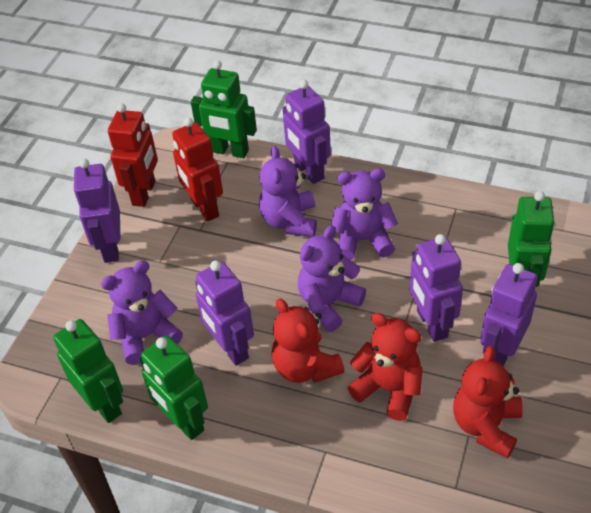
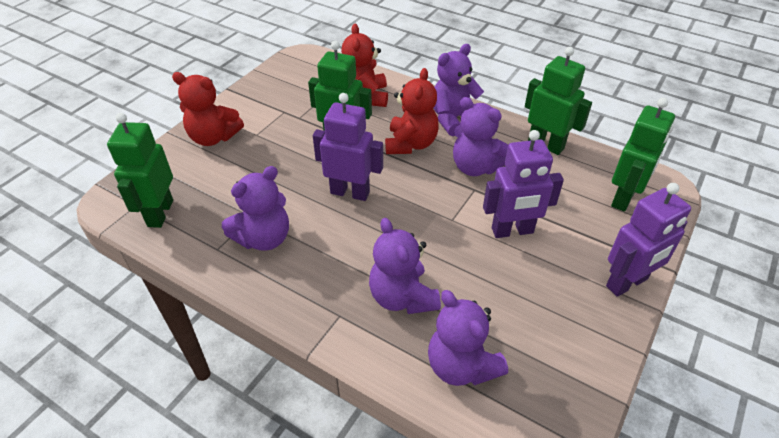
purple robot: 5 -> 3
purple teddy bear: 4 -> 5
red robot: 2 -> 0

